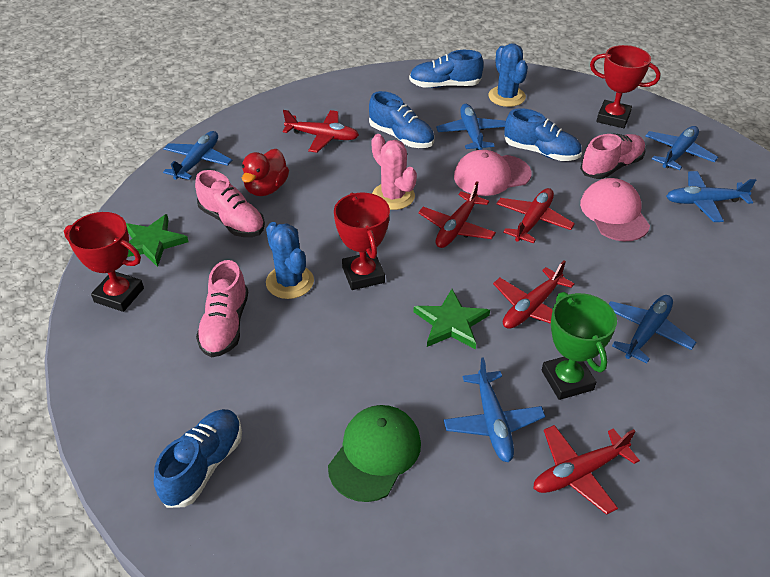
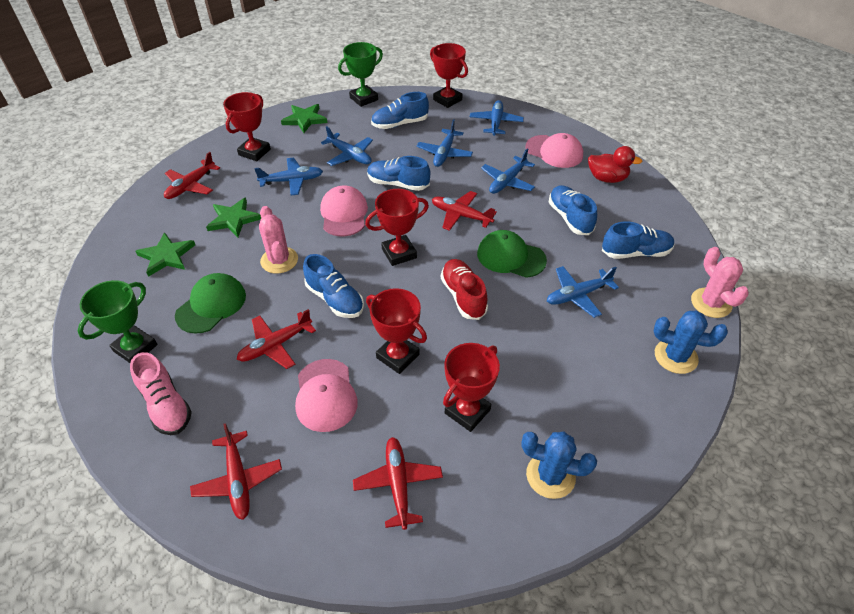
blue shoe: 4 -> 5
green cap: 1 -> 2
green star: 2 -> 3
green trophy: 1 -> 2
pink cactus: 1 -> 2
pink cap: 2 -> 3
pink shoe: 3 -> 1
red shoe: 0 -> 1
red trophy: 3 -> 5

